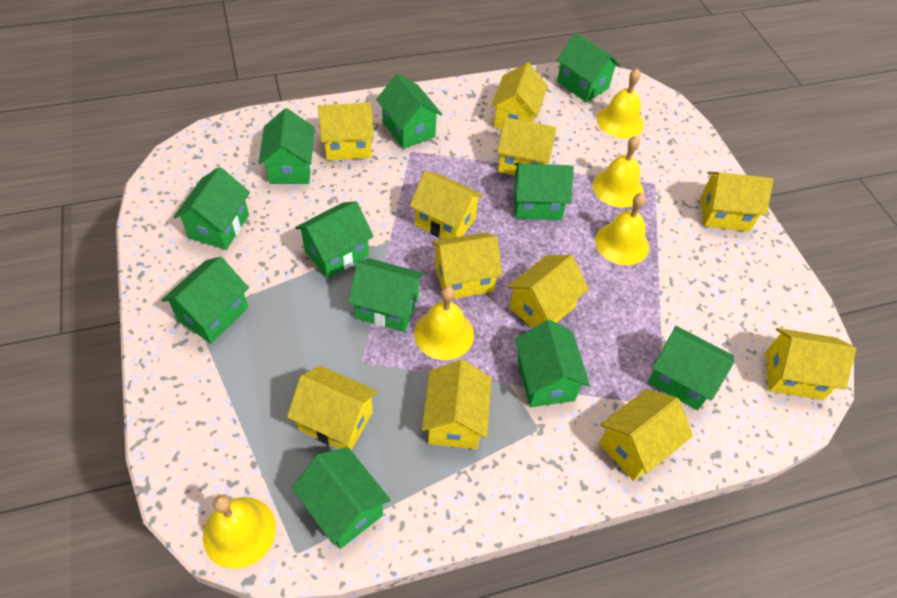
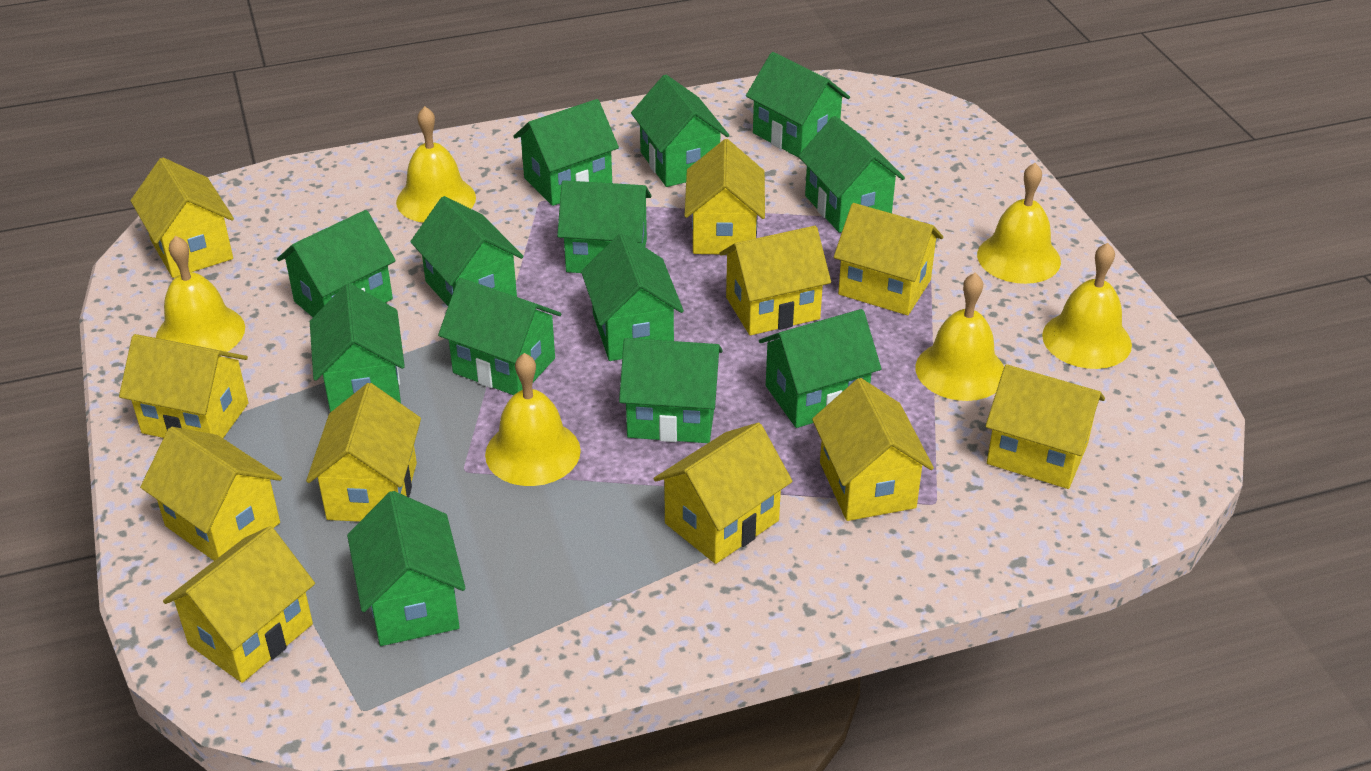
green house: 11 -> 13
yellow bell: 5 -> 6

